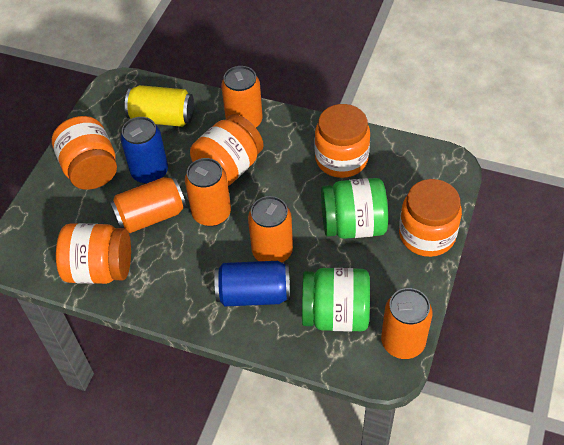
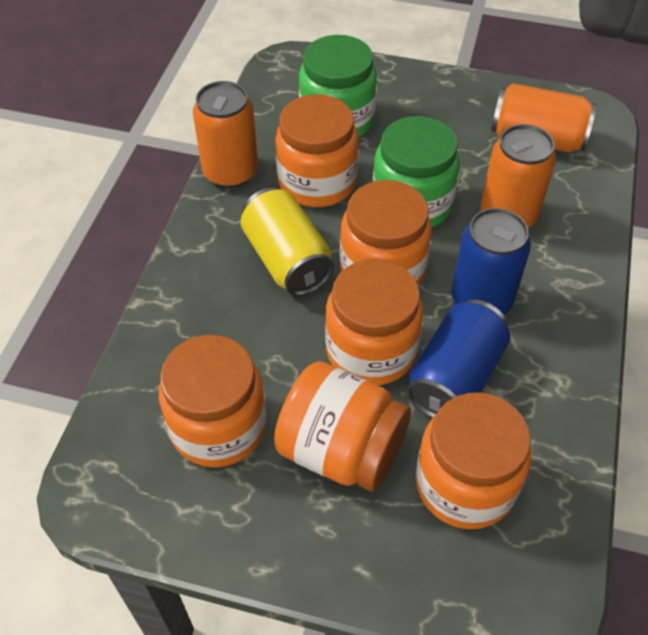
orange can: 5 -> 3
orange jar: 5 -> 6

